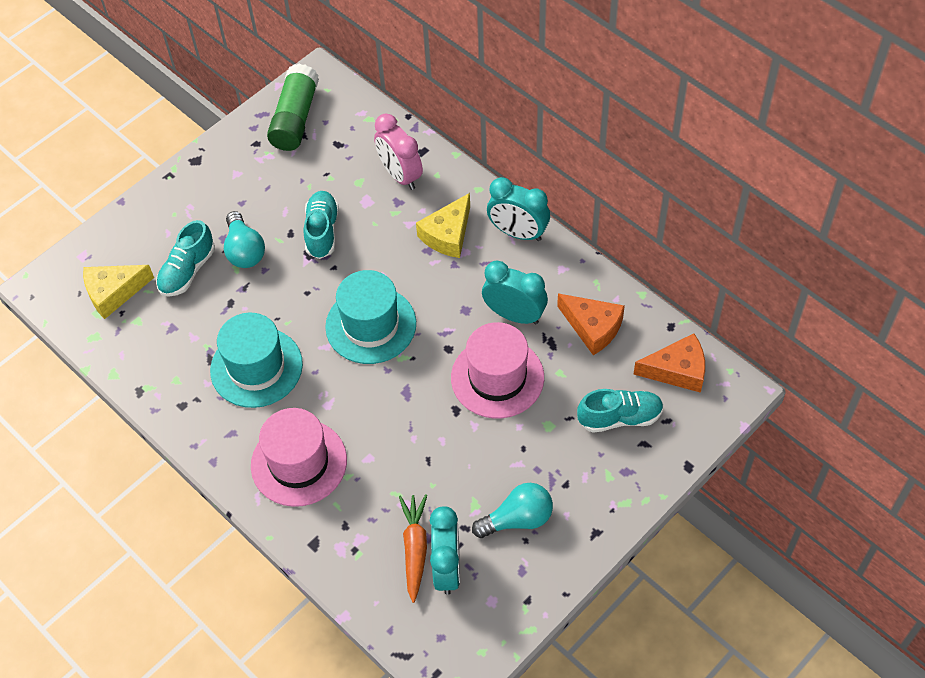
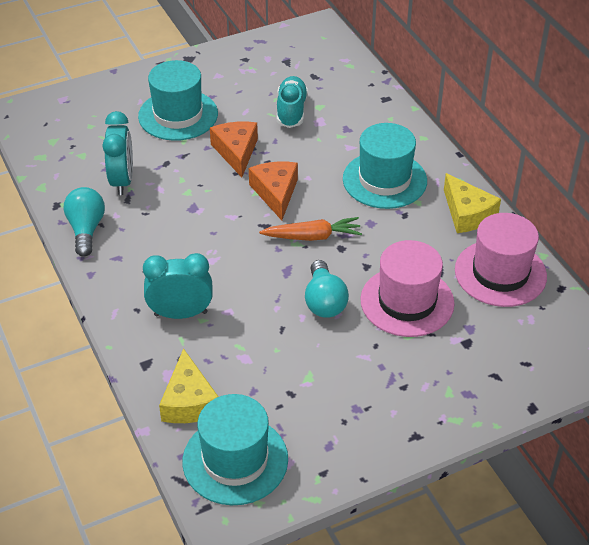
green glue stick: 1 -> 0
pink clock: 1 -> 0
turquoise clock: 3 -> 2
turquoise hat: 2 -> 3
turquoise shoe: 3 -> 1

